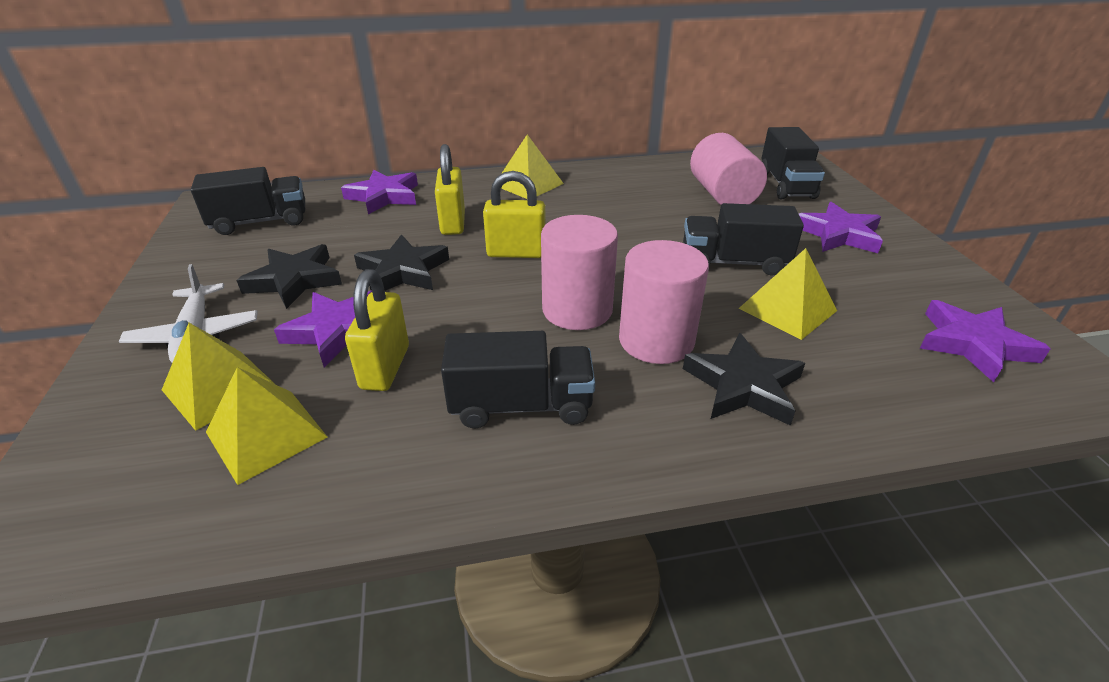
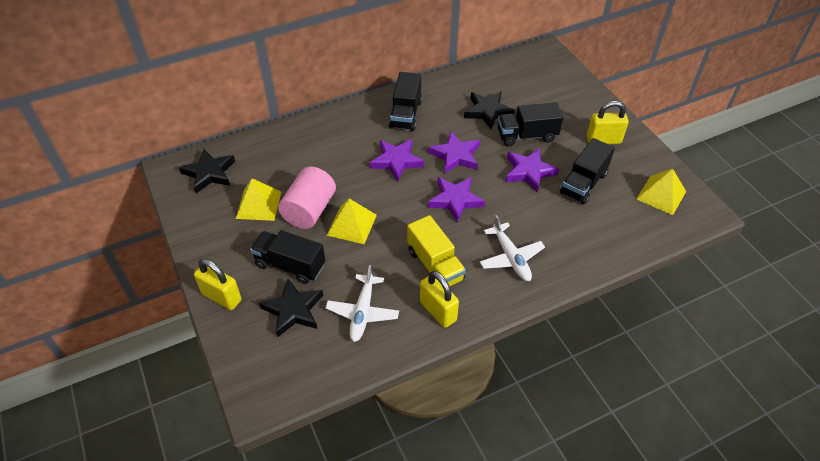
pink cylinder: 3 -> 1
white plane: 1 -> 2
yellow pyramid: 4 -> 3
yellow truck: 0 -> 1

